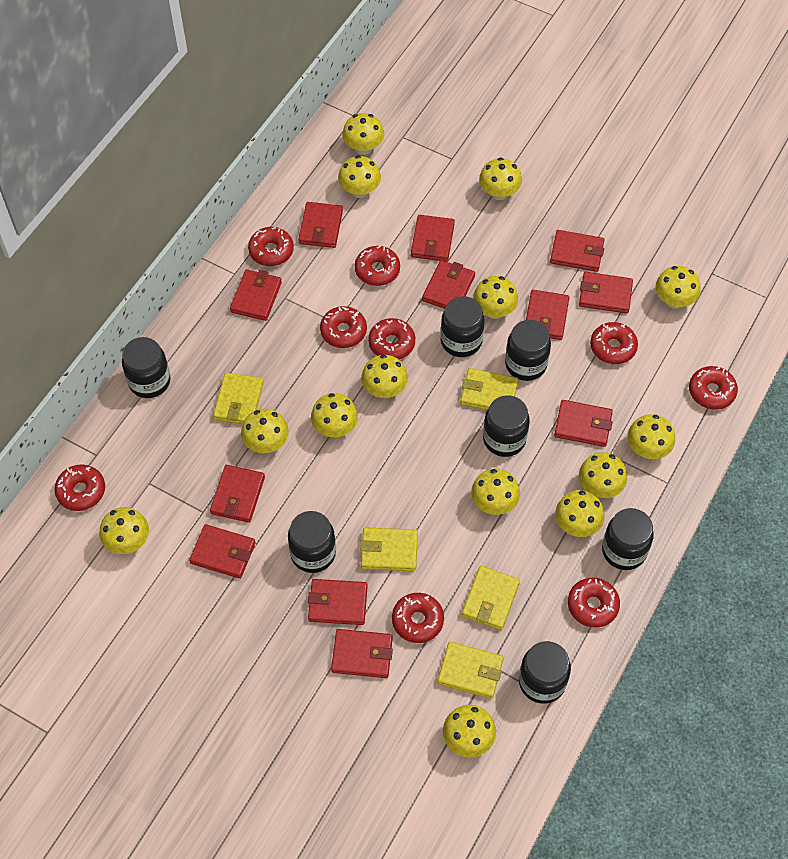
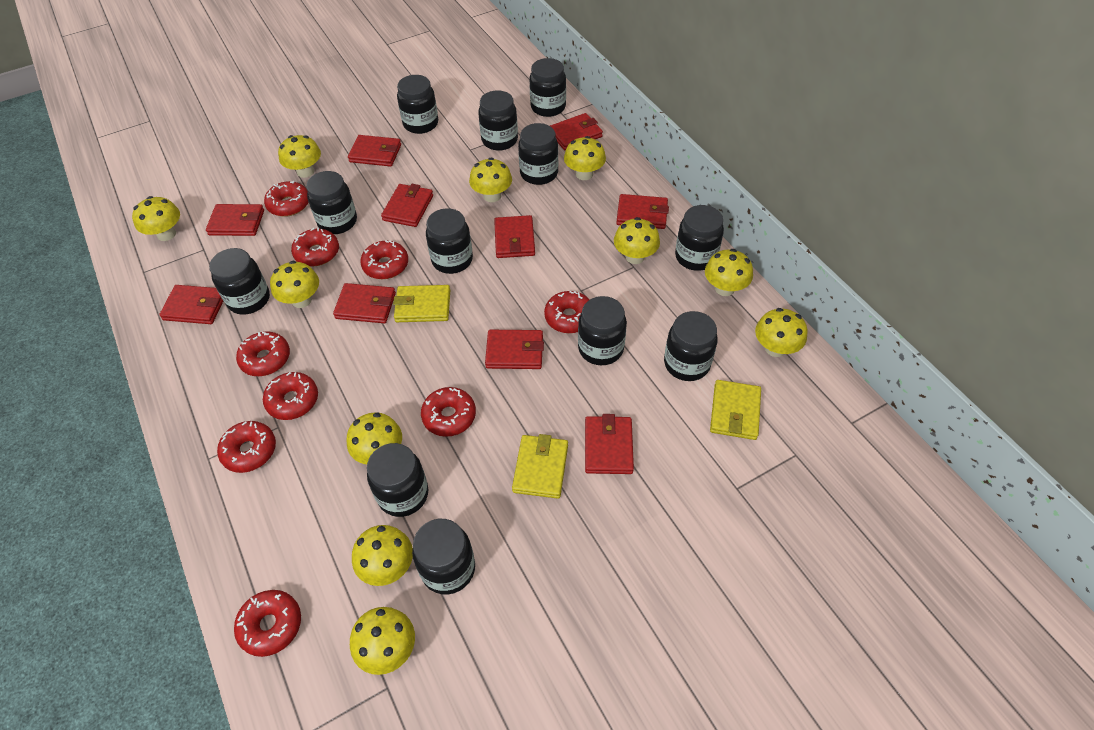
black jar: 7 -> 12
red wallet: 12 -> 10
yellow mushroom: 14 -> 11
yellow wallet: 5 -> 3

